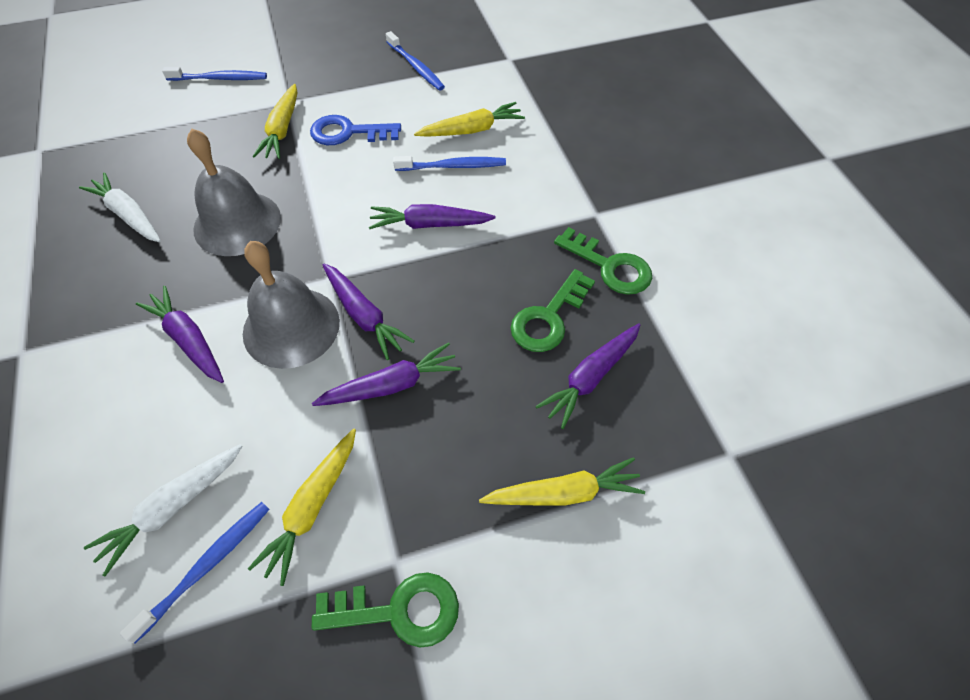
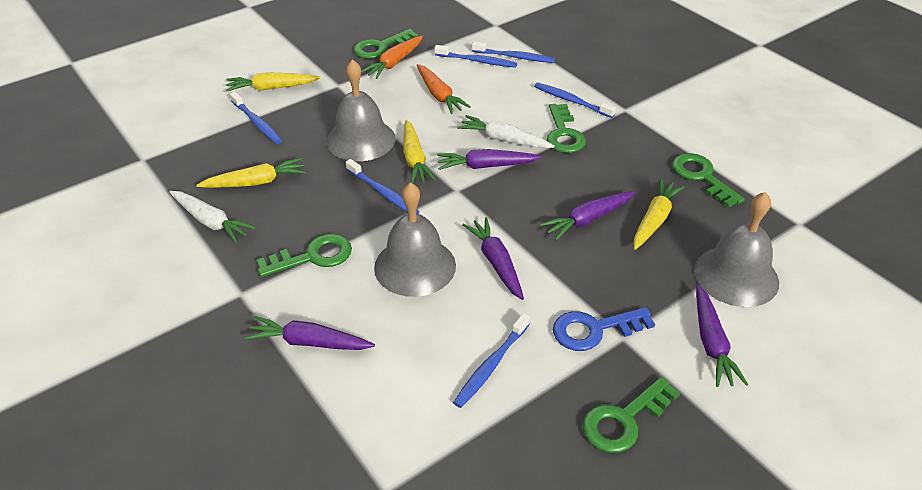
blue toothbrush: 4 -> 6
green key: 3 -> 5
grey bell: 2 -> 3
orange carrot: 0 -> 2

